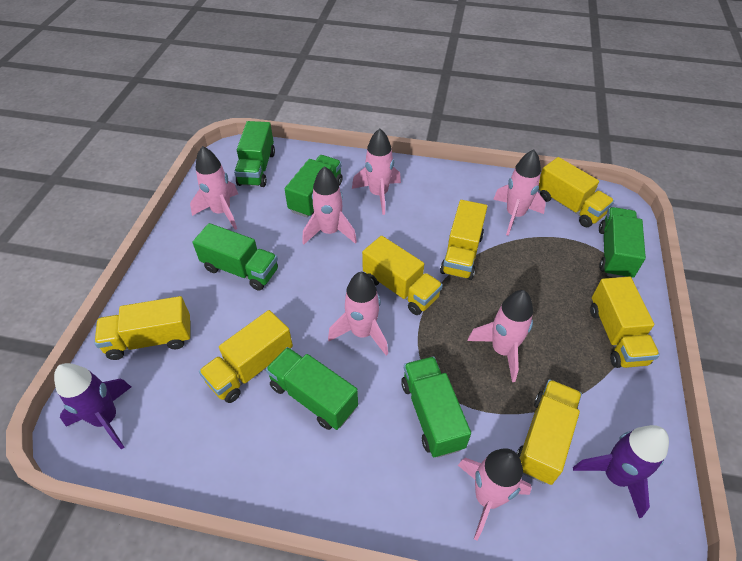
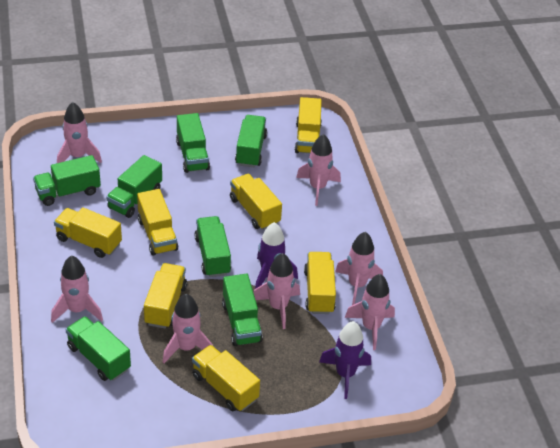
green truck: 6 -> 7

